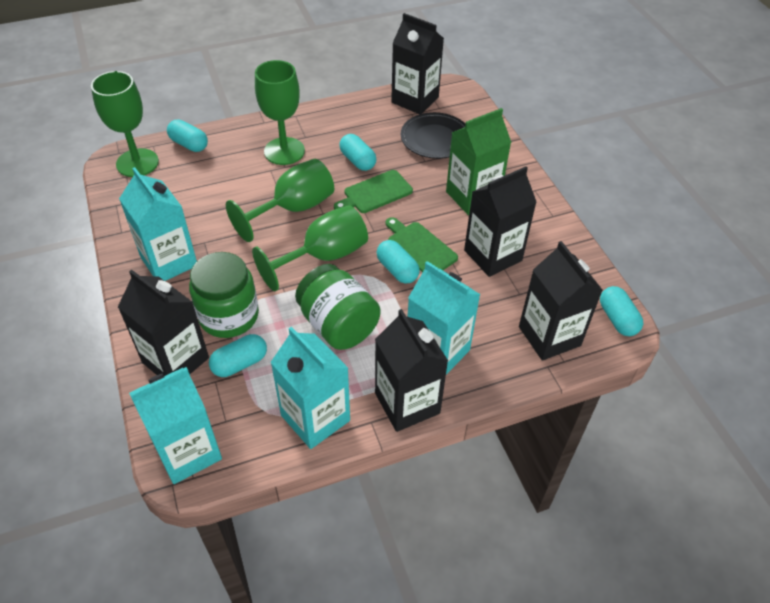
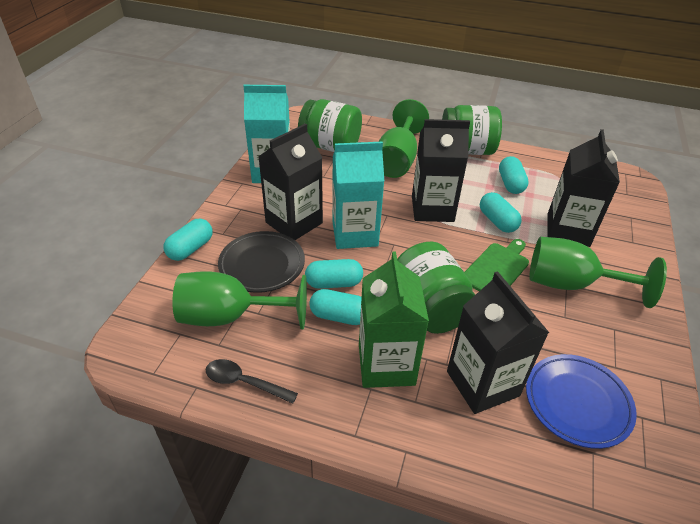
black carton: 5 -> 4
black spoon: 0 -> 1
blue plate: 0 -> 1
green cutting board: 2 -> 1
green goblet: 4 -> 3
green jar: 2 -> 3
turquoise carton: 4 -> 2

